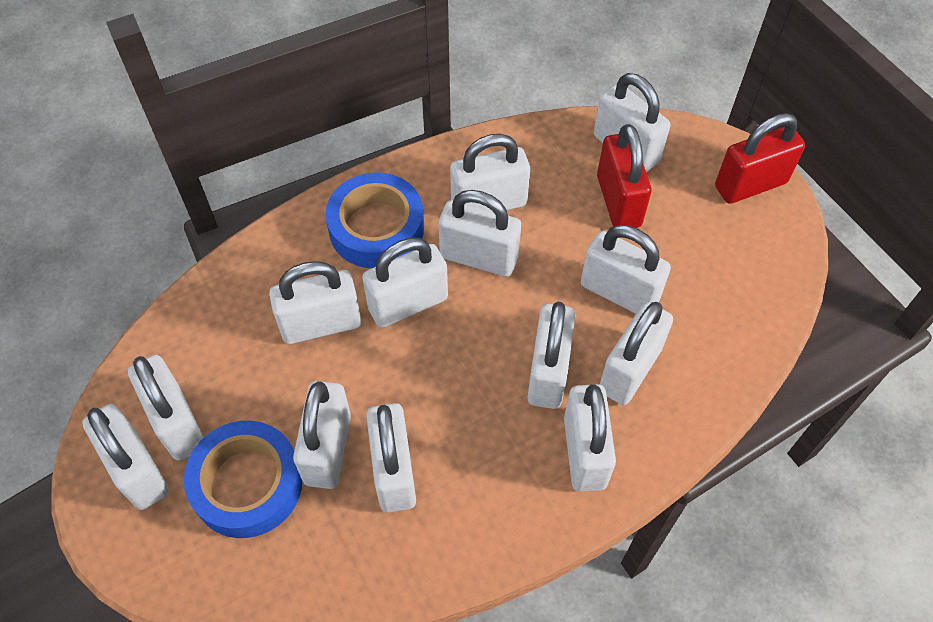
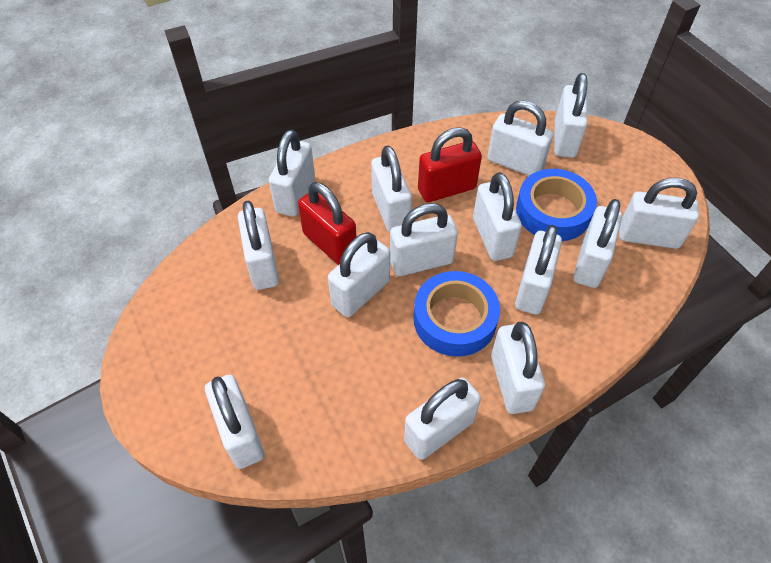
white padlock: 13 -> 14

